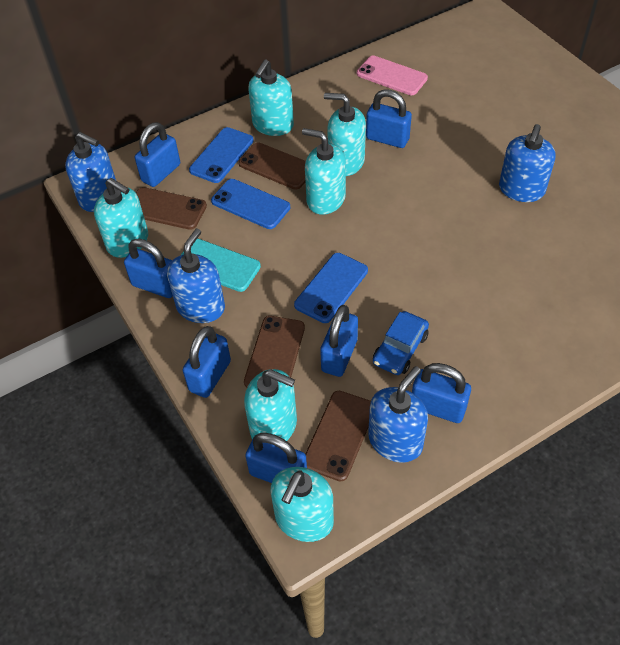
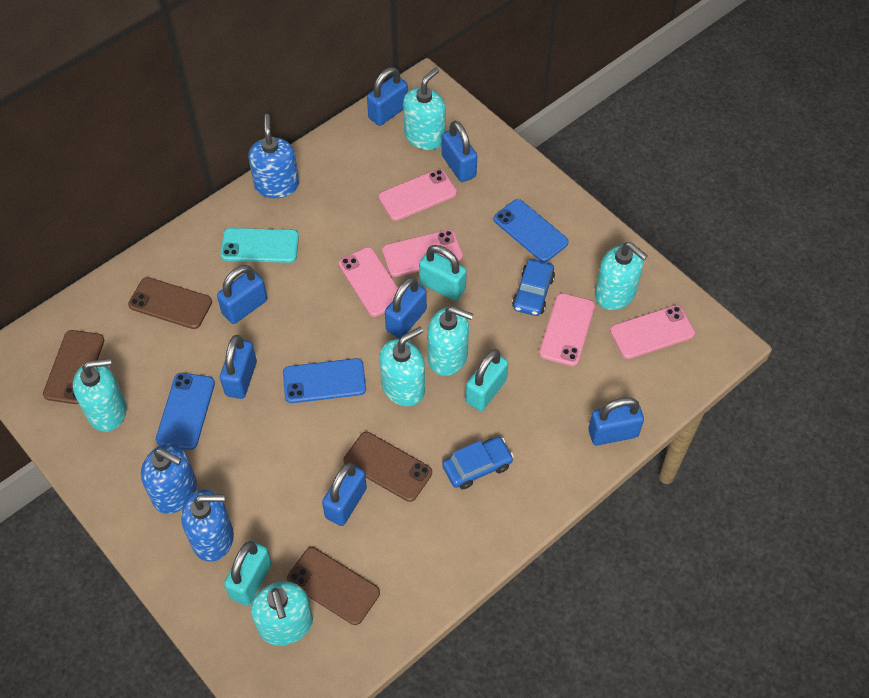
blue car: 1 -> 2
blue soap dispenser: 4 -> 3
pink phone: 1 -> 5
turquoise padlock: 0 -> 3

